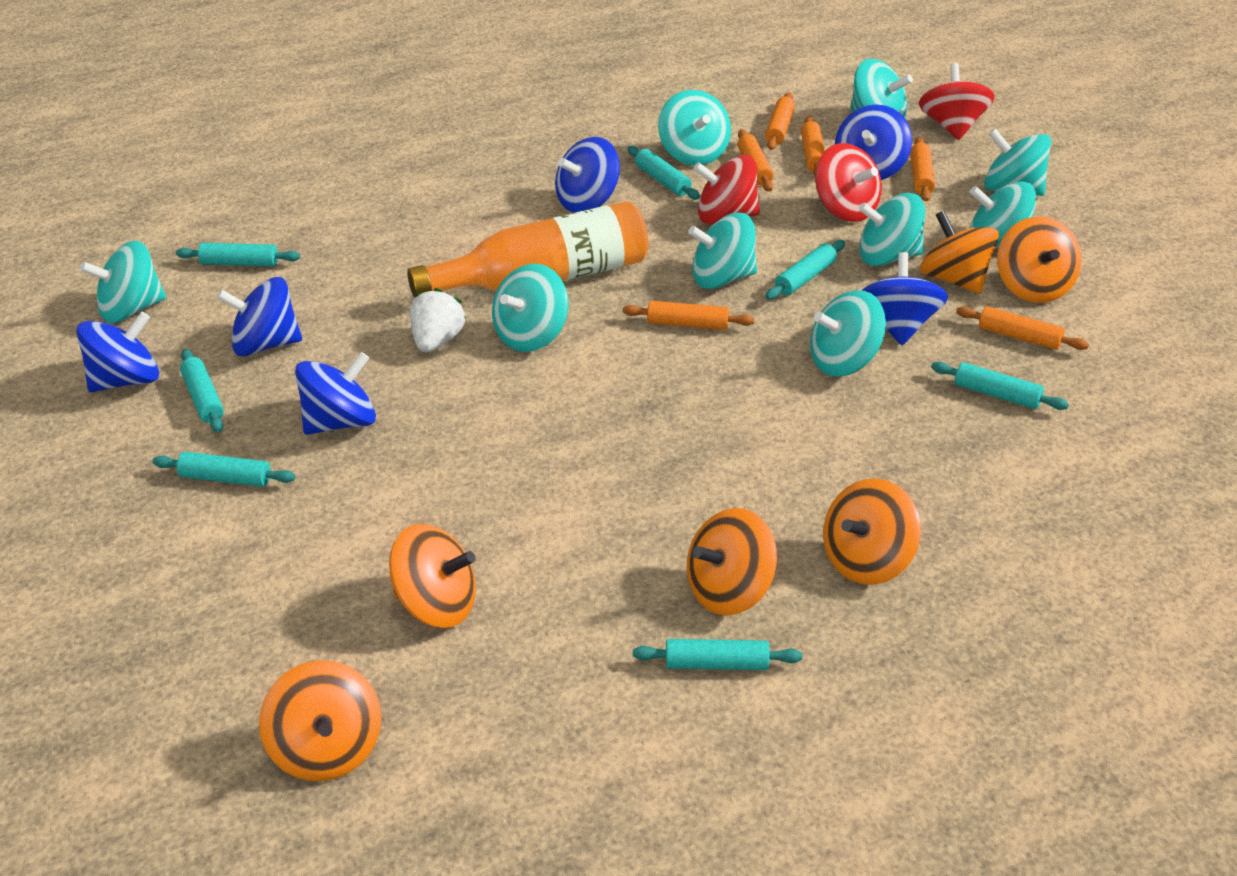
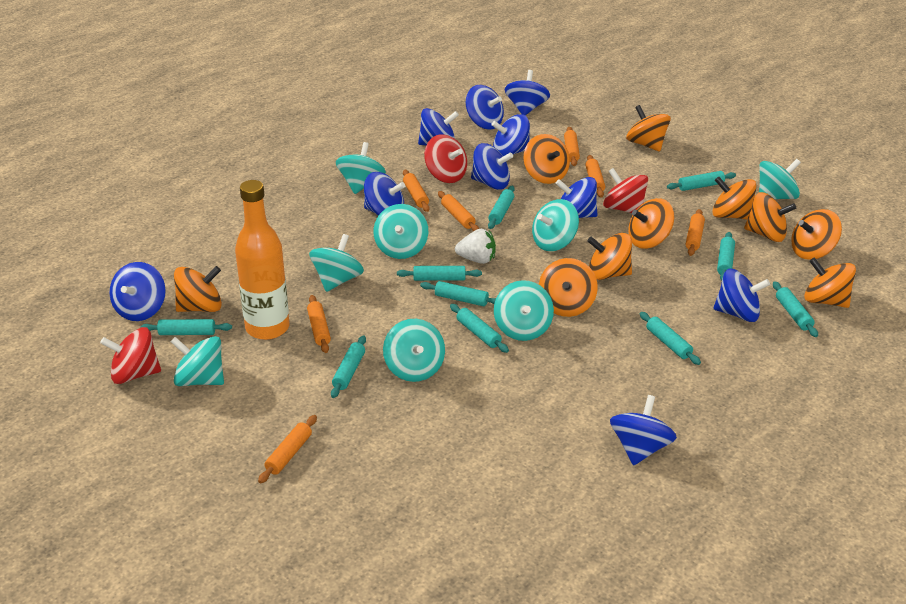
blue spinning top: 6 -> 10
orange rolling pin: 6 -> 7
orange spinning top: 6 -> 10
turquoise rolling pin: 7 -> 10
turquoise spinning top: 9 -> 8

